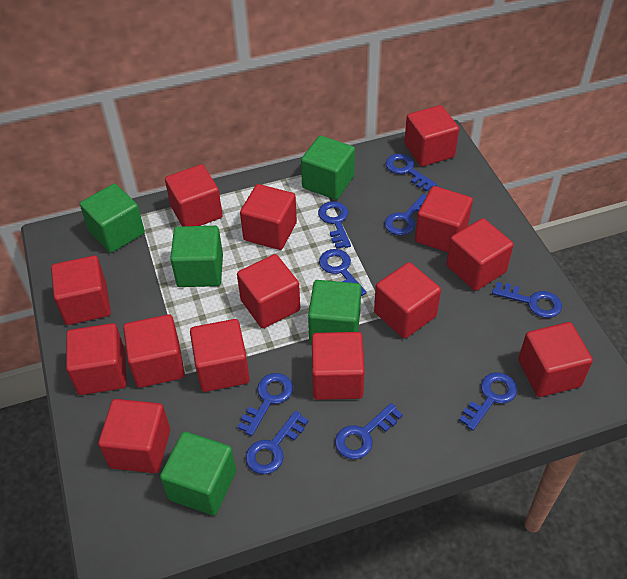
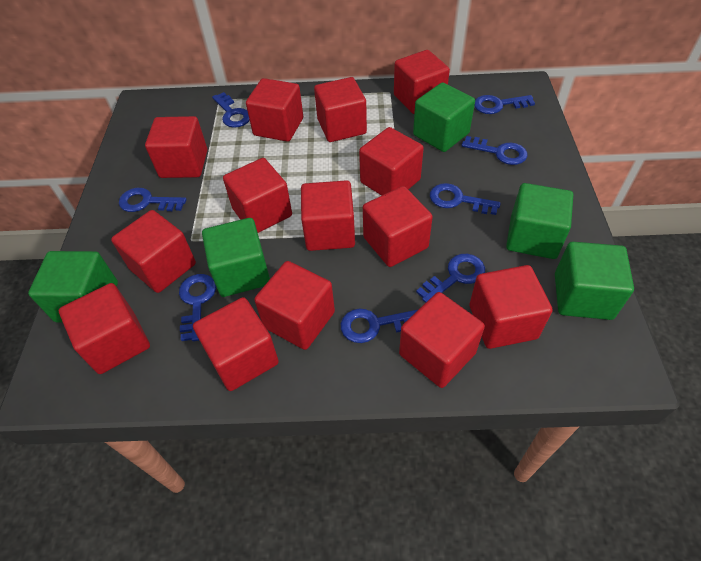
blue key: 9 -> 8

